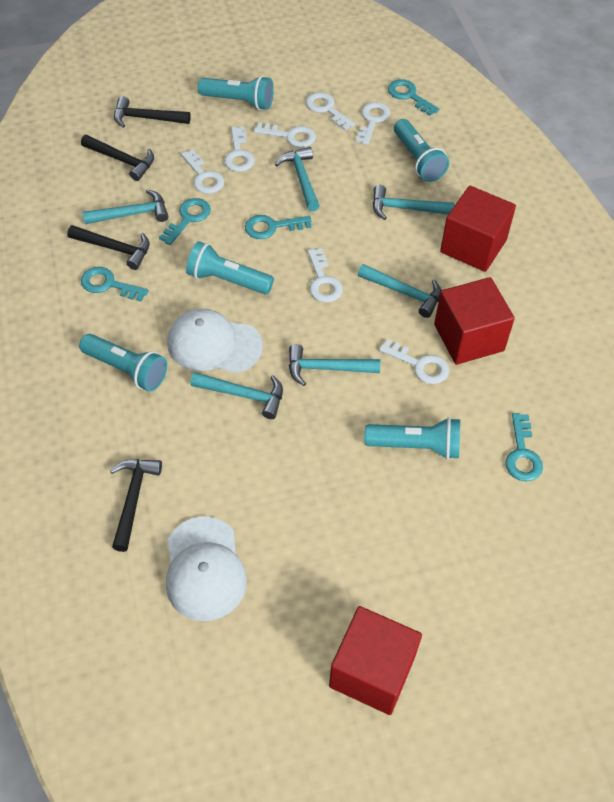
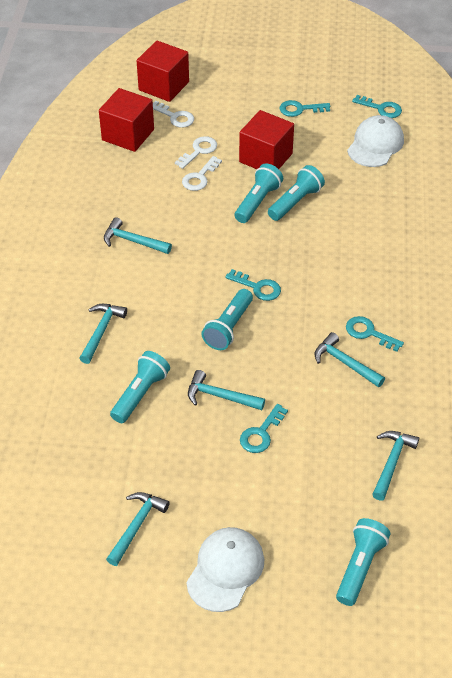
black hammer: 4 -> 0
white key: 7 -> 3

